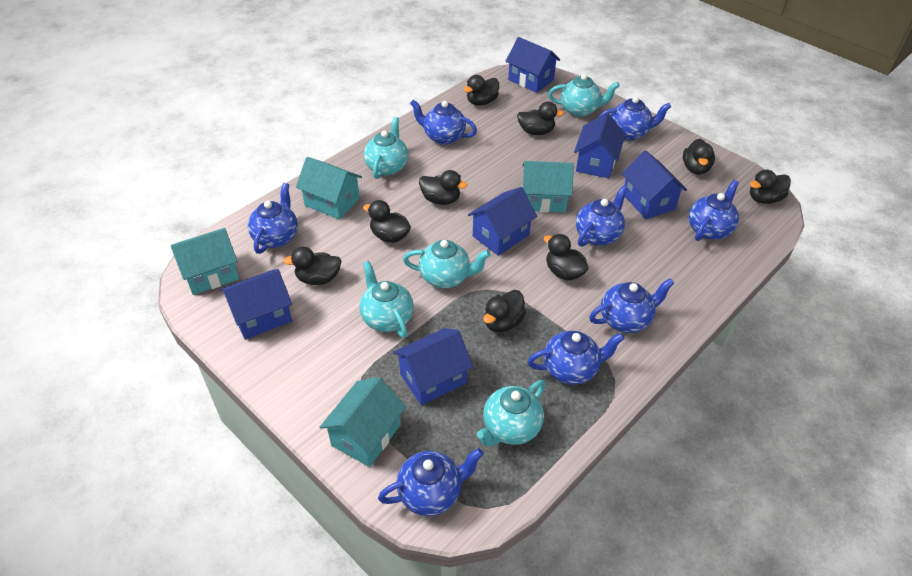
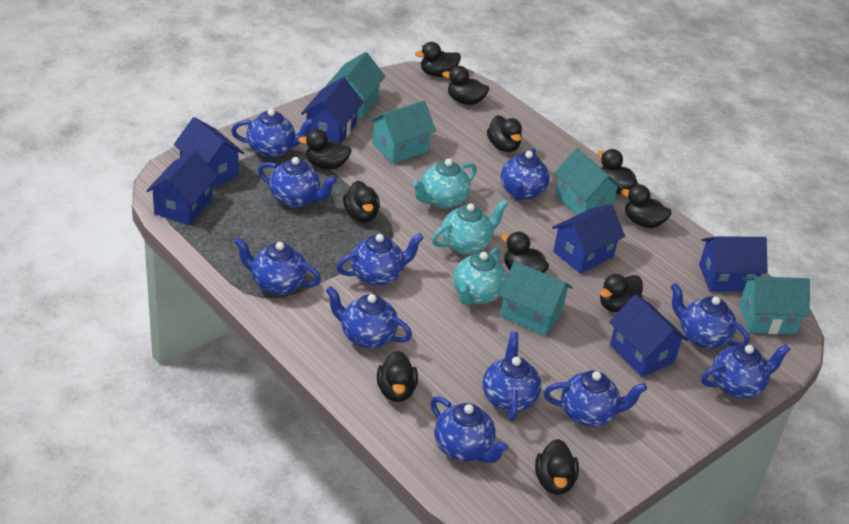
black duck: 9 -> 11
blue teapot: 8 -> 11
turquoise house: 4 -> 5
turquoise teapot: 5 -> 3

